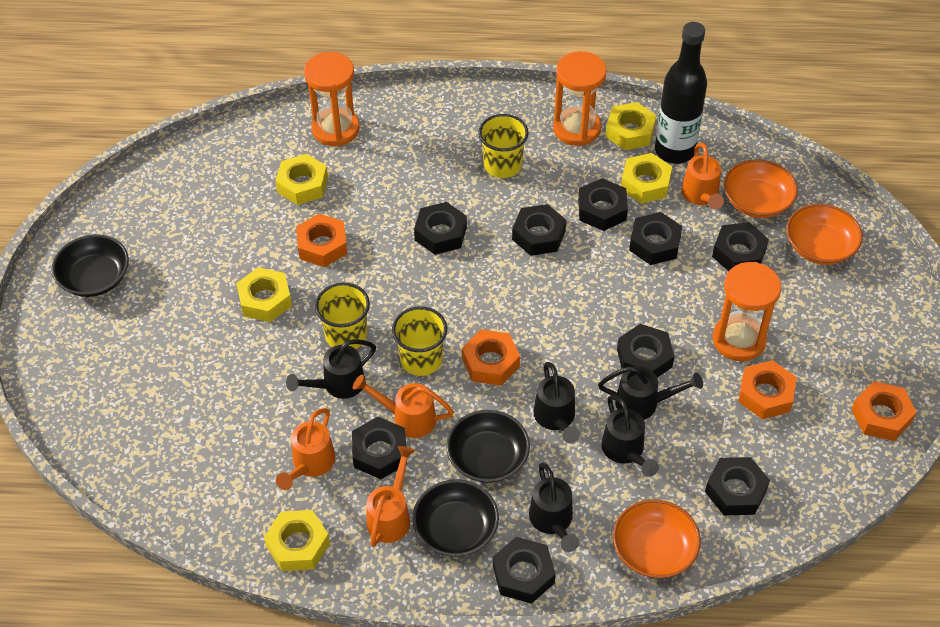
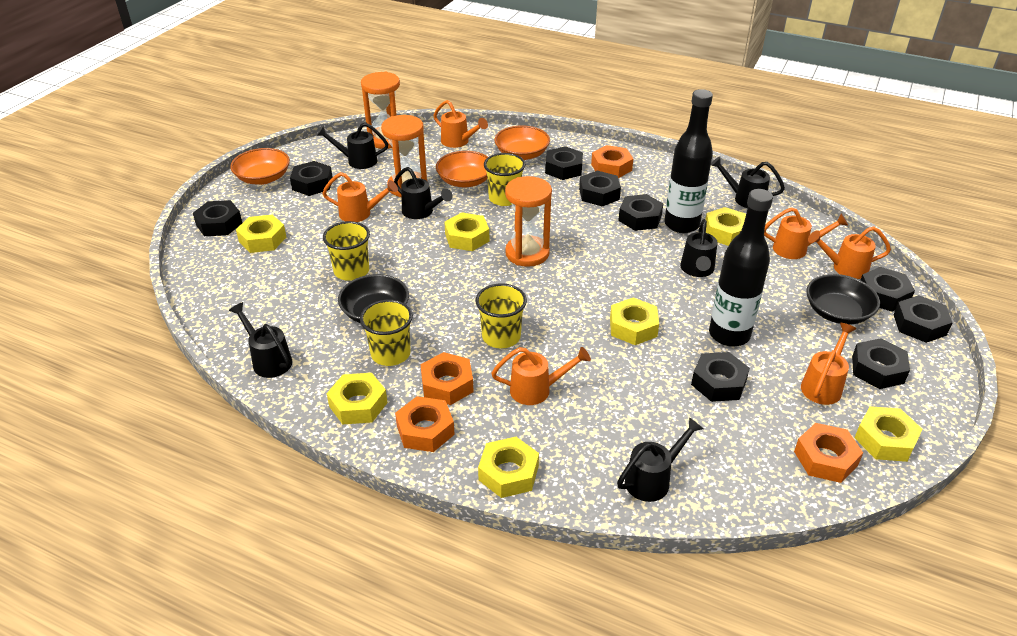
black bottle: 1 -> 2
black bowl: 3 -> 2
black watering can: 5 -> 6
orange watering can: 4 -> 6
yellow cup: 3 -> 4
yellow nut: 5 -> 7

